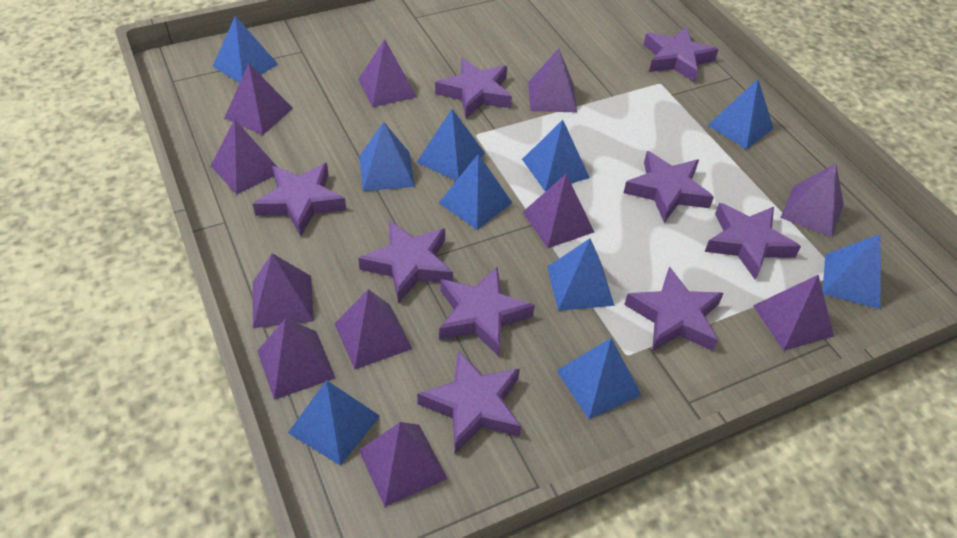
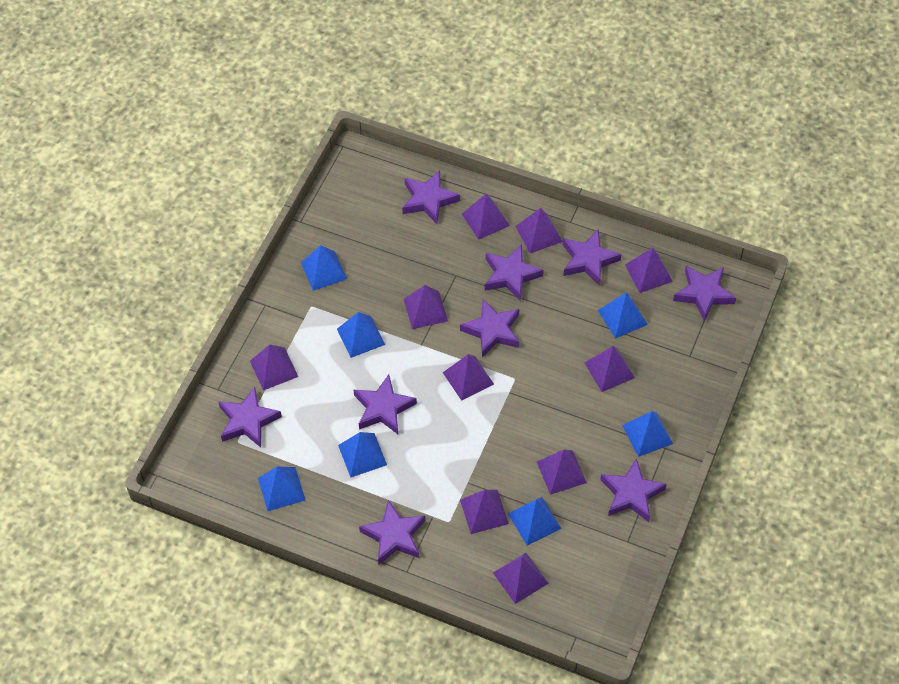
blue pyramid: 10 -> 7
purple pyramid: 11 -> 10

